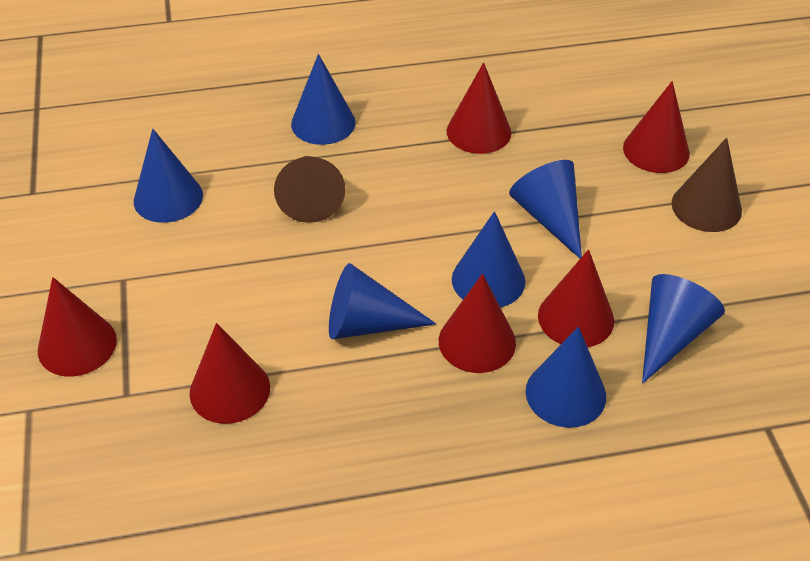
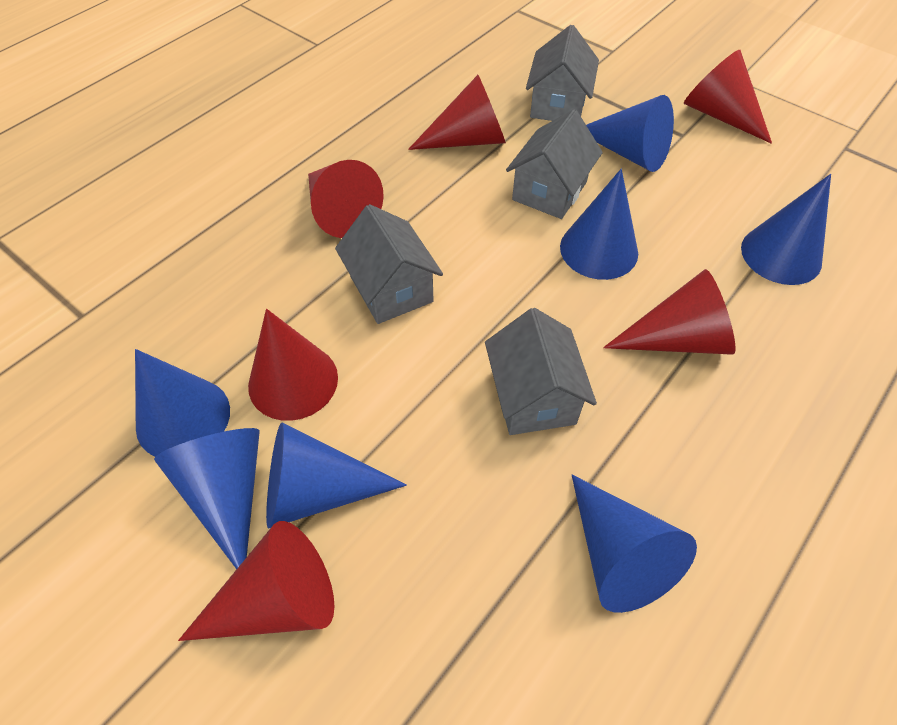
brown cone: 2 -> 0
grey house: 0 -> 4

